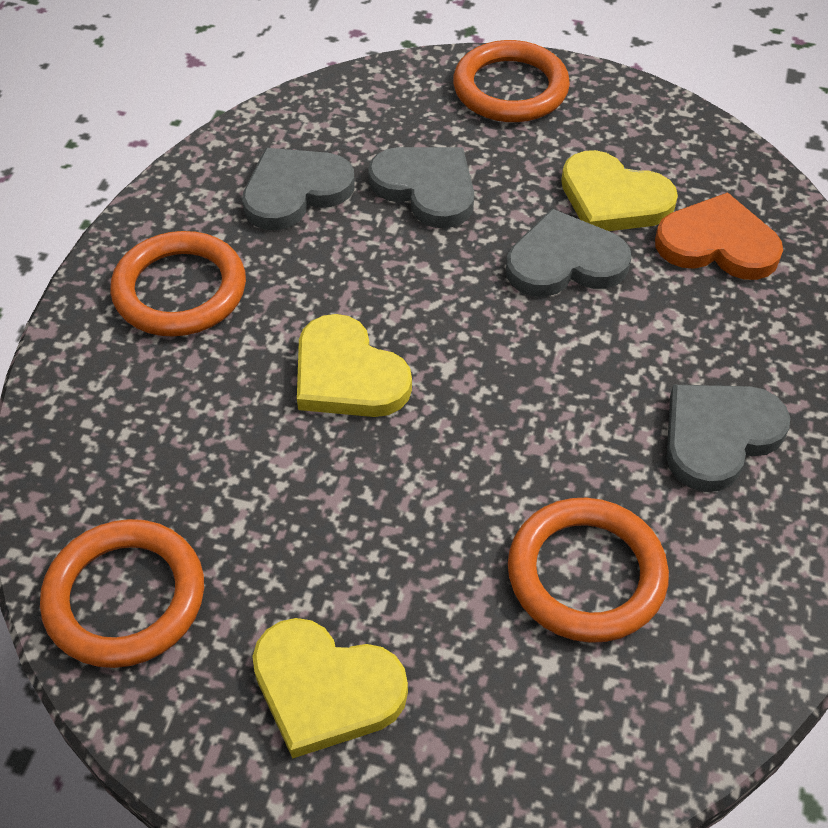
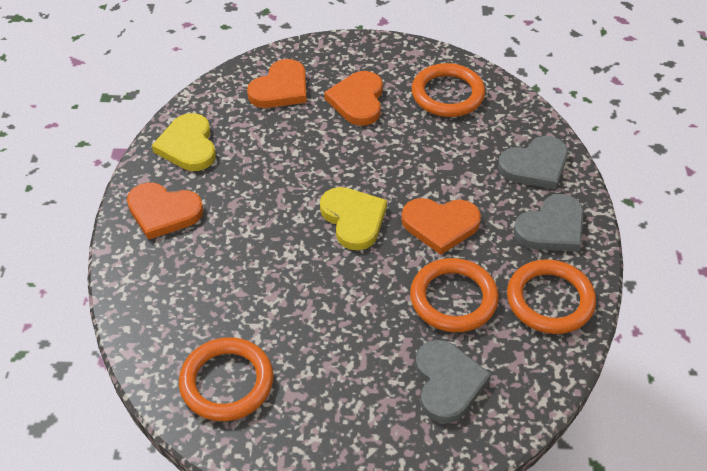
grey heart: 4 -> 3
orange heart: 1 -> 4
yellow heart: 3 -> 2

